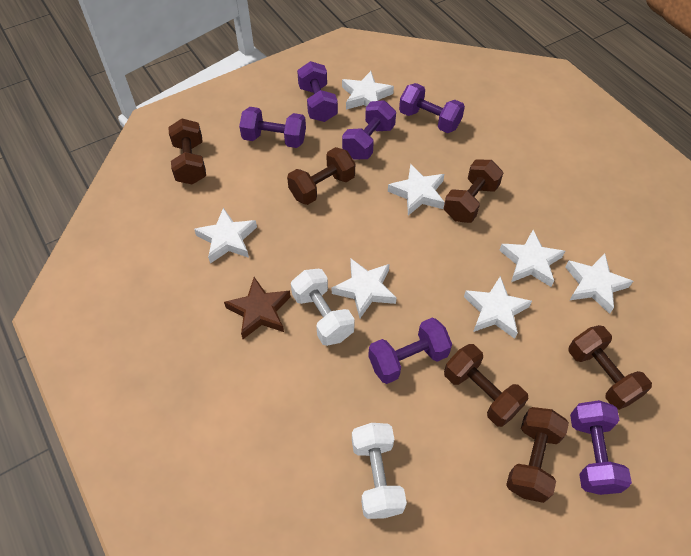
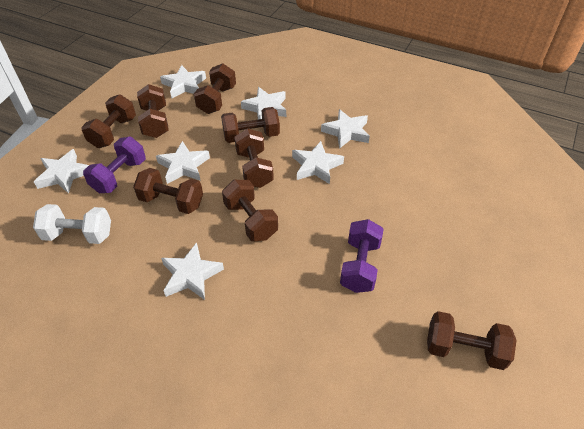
brown dumbbell: 6 -> 8
brown star: 1 -> 0
purple dumbbell: 6 -> 2
white dumbbell: 2 -> 1

